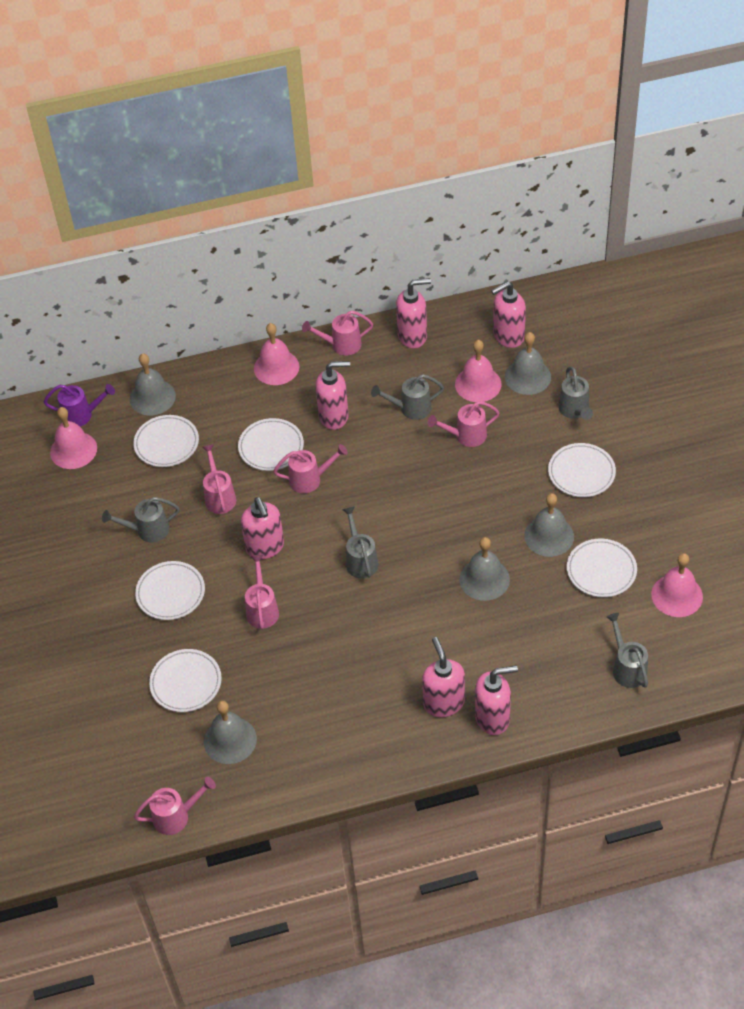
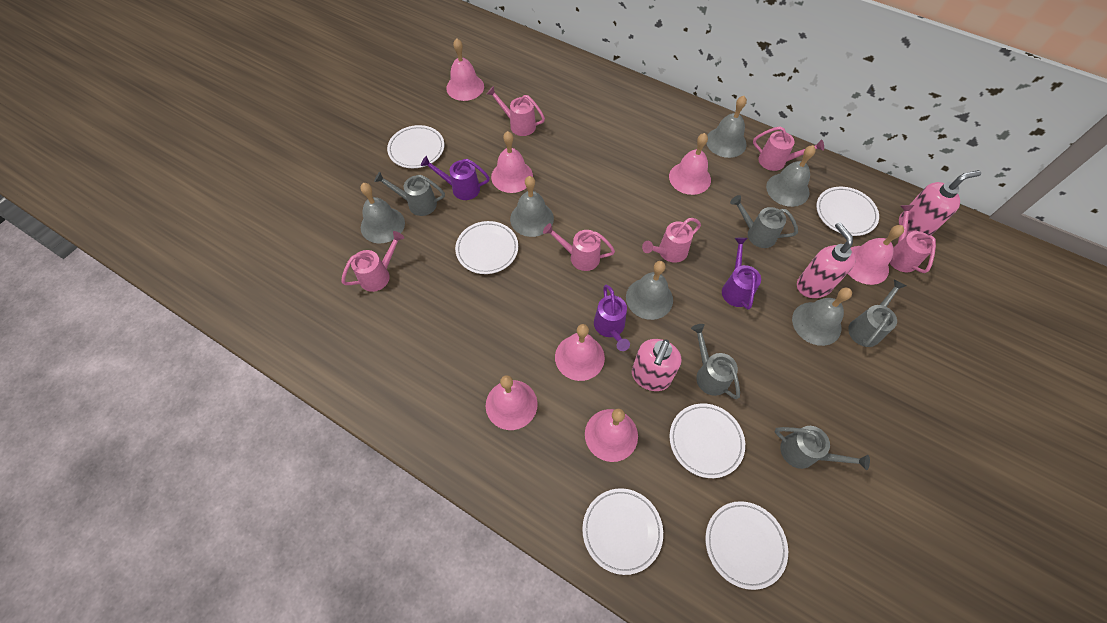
grey bell: 5 -> 6
pink bell: 4 -> 7
pink soap dispenser: 6 -> 3
purple watering can: 1 -> 3

